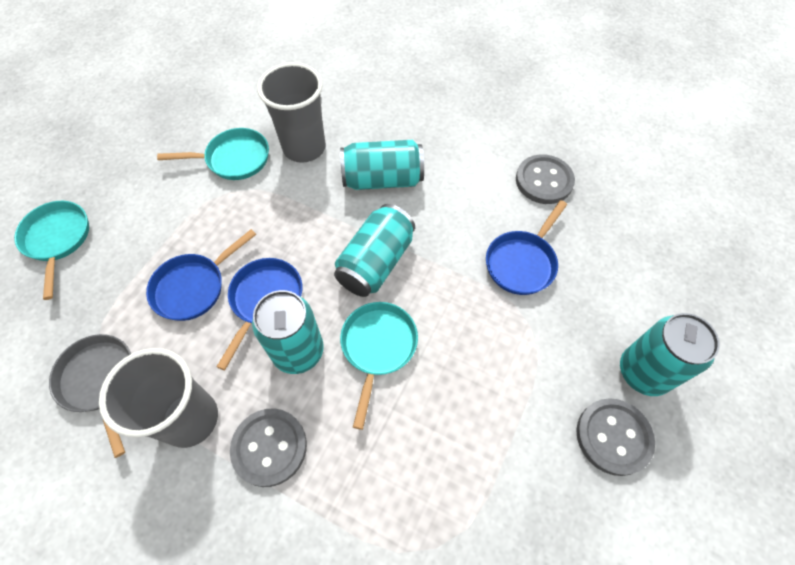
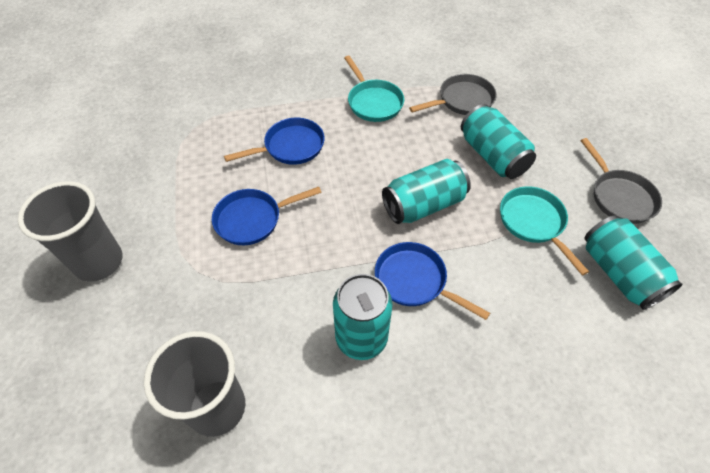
grey button: 3 -> 0
grey pan: 1 -> 2
turquoise pan: 3 -> 2

